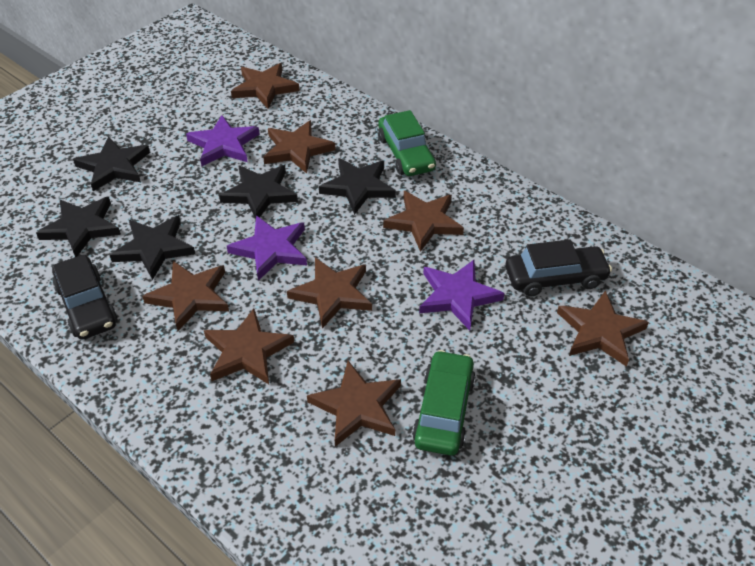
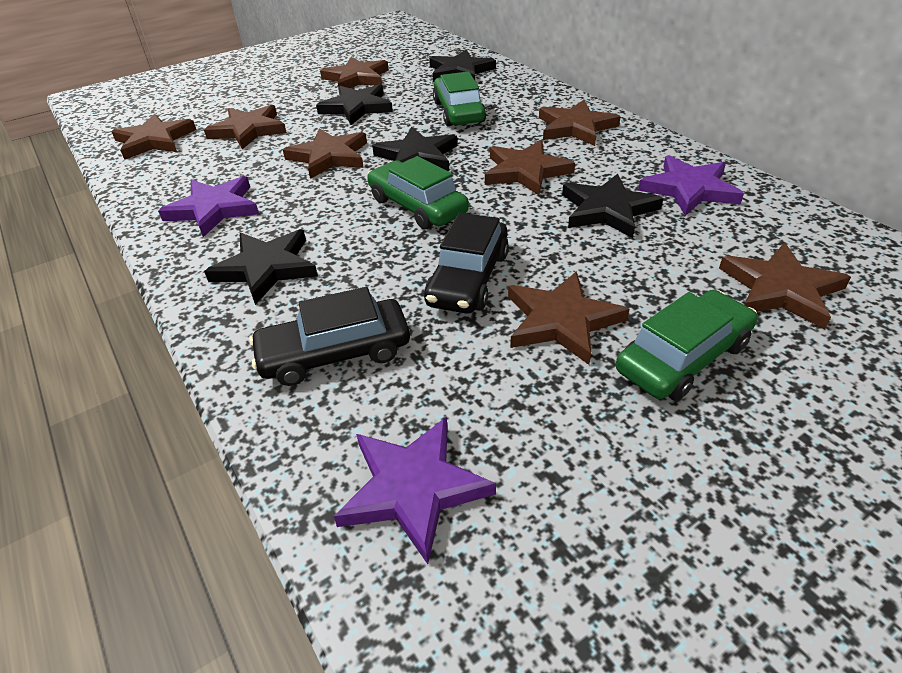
green car: 2 -> 3

